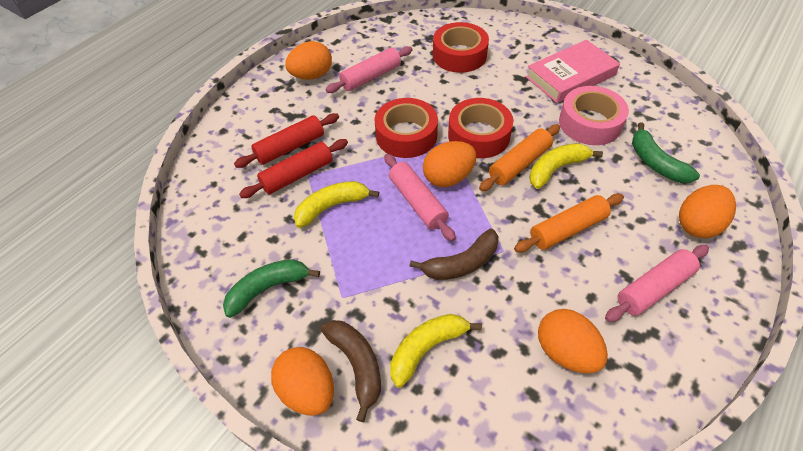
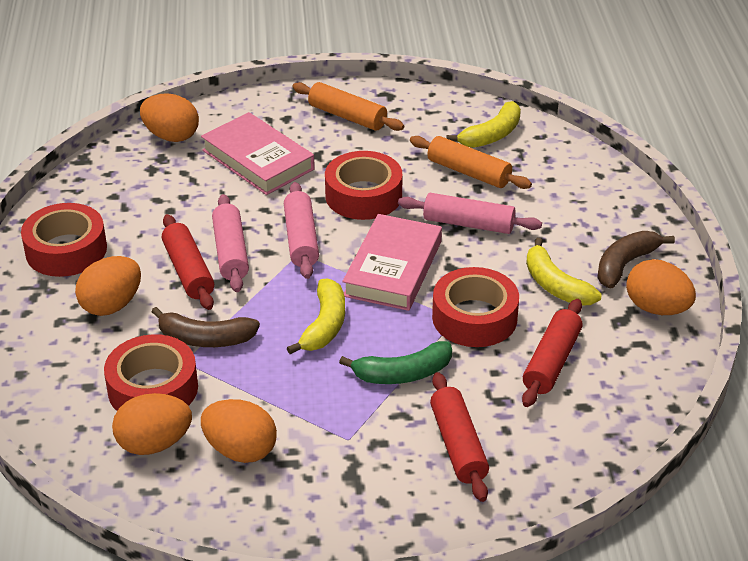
green banana: 2 -> 1
pink book: 1 -> 2
pink tape: 1 -> 0
red rolling pin: 2 -> 3
red tape: 3 -> 4

